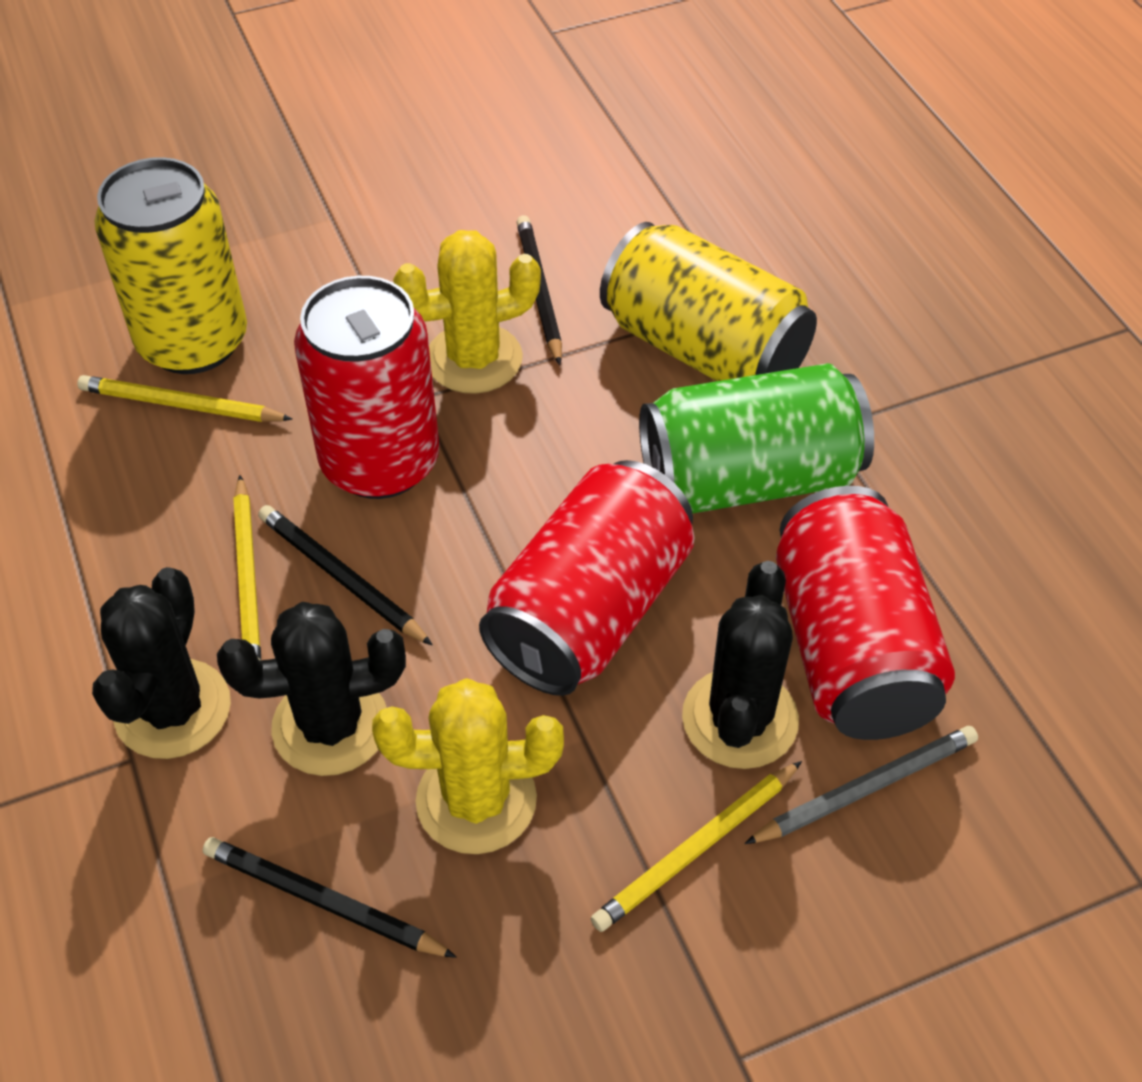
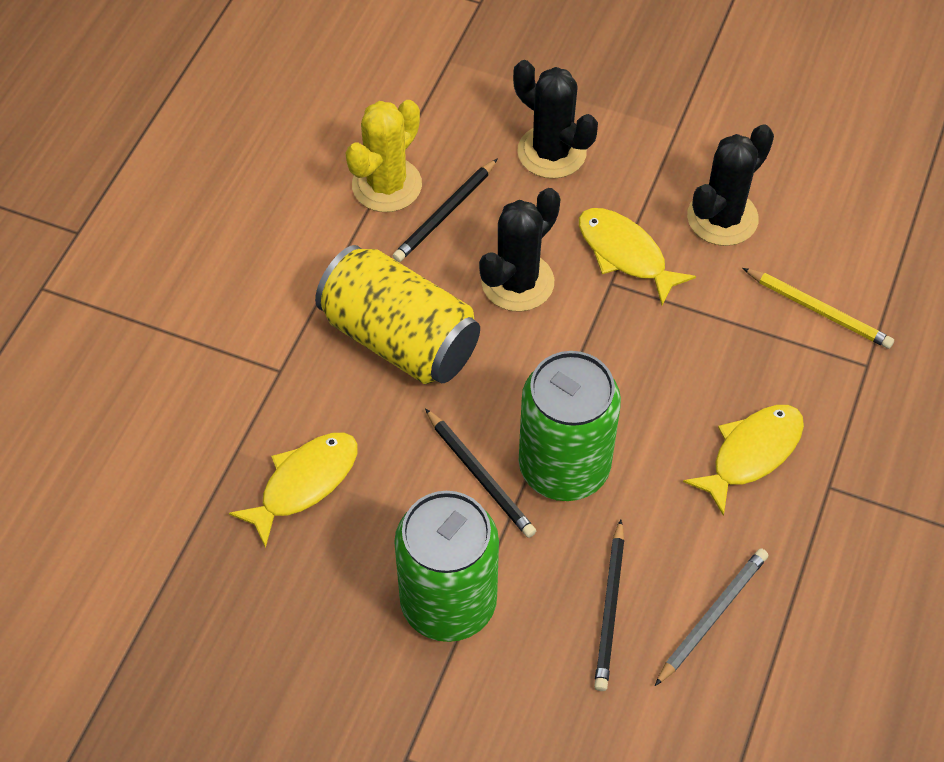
green can: 1 -> 2
red can: 3 -> 0
yellow cactus: 2 -> 1
yellow can: 2 -> 1
yellow fish: 0 -> 3
yellow pencil: 3 -> 1

